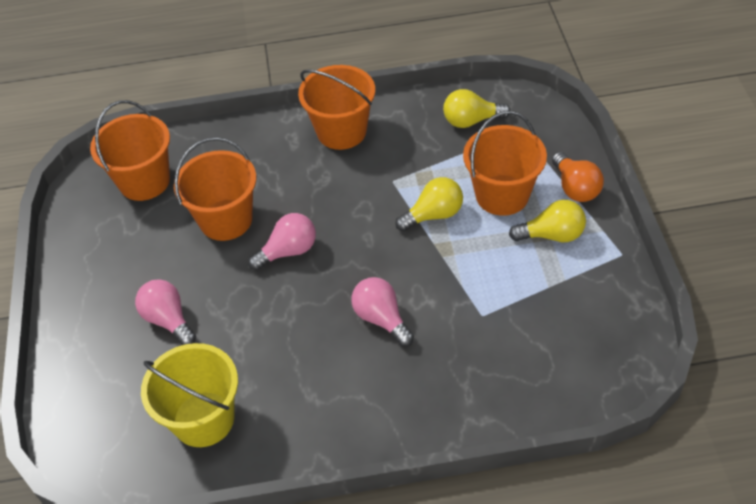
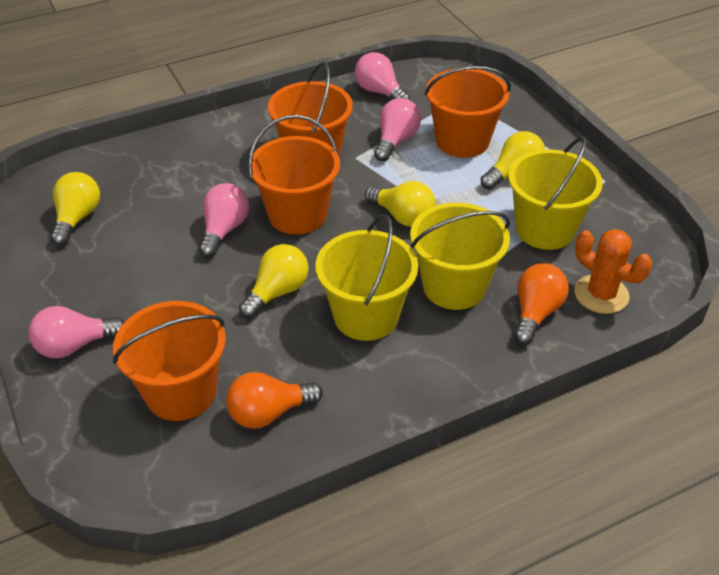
orange cactus: 0 -> 1
orange light bulb: 1 -> 2
pink light bulb: 3 -> 4
yellow bucket: 1 -> 3
yellow light bulb: 3 -> 4

